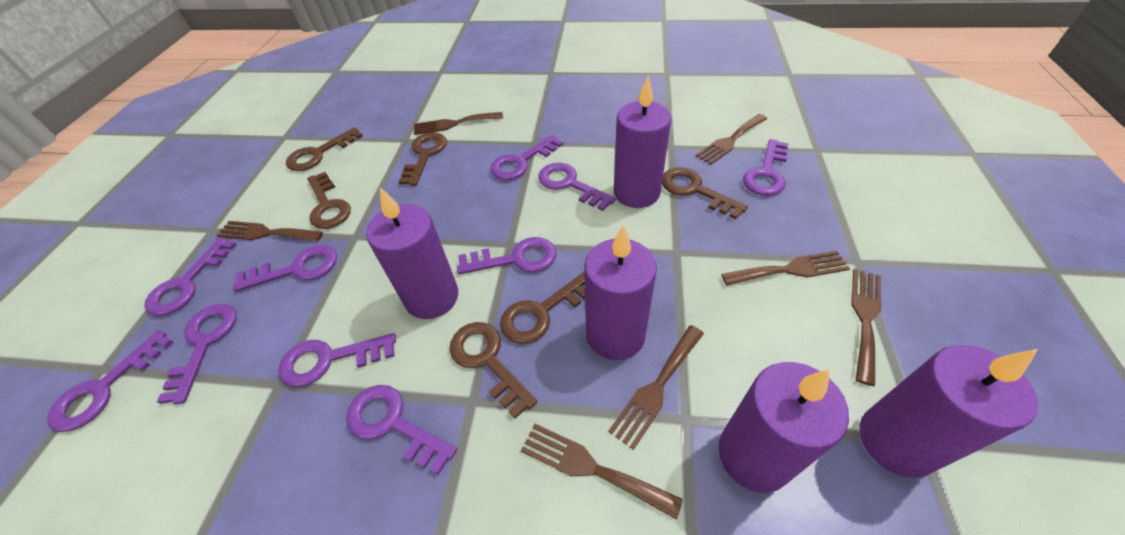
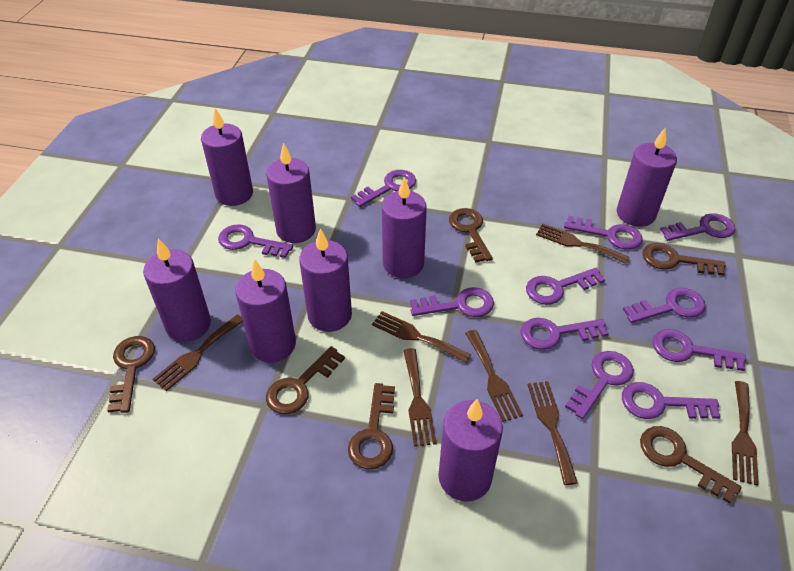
purple candle: 5 -> 8
purple key: 10 -> 11

